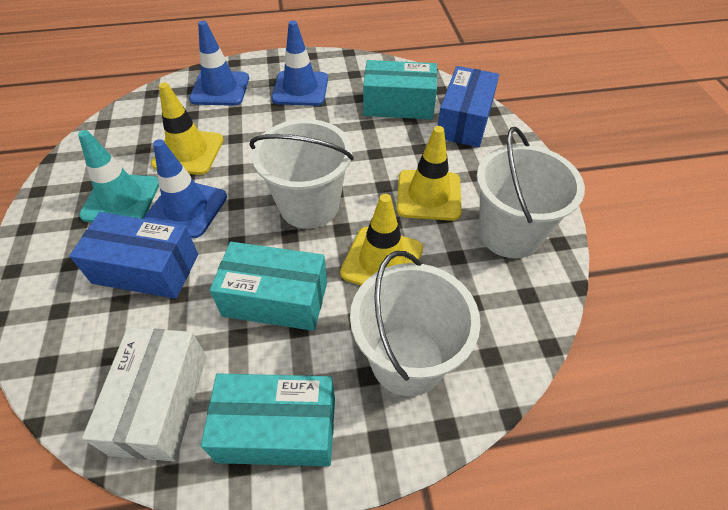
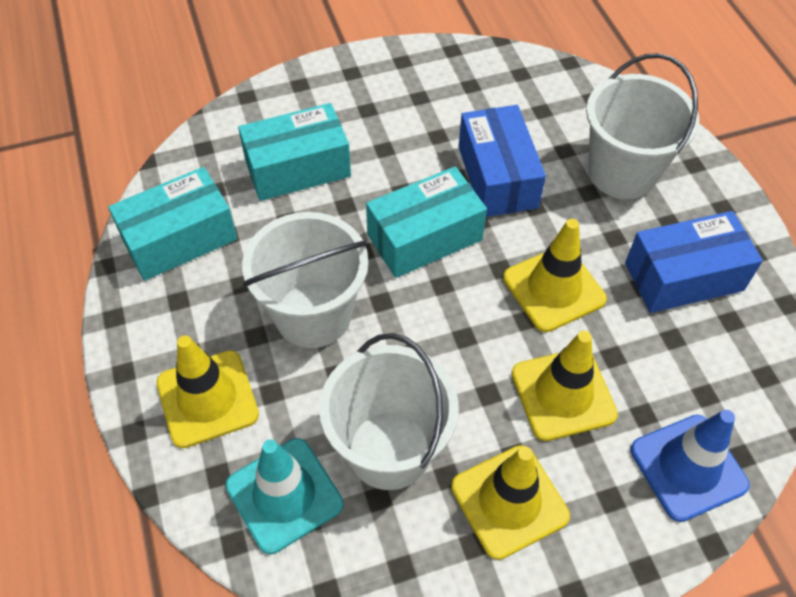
blue traffic cone: 3 -> 1
white box: 1 -> 0
yellow traffic cone: 3 -> 4

